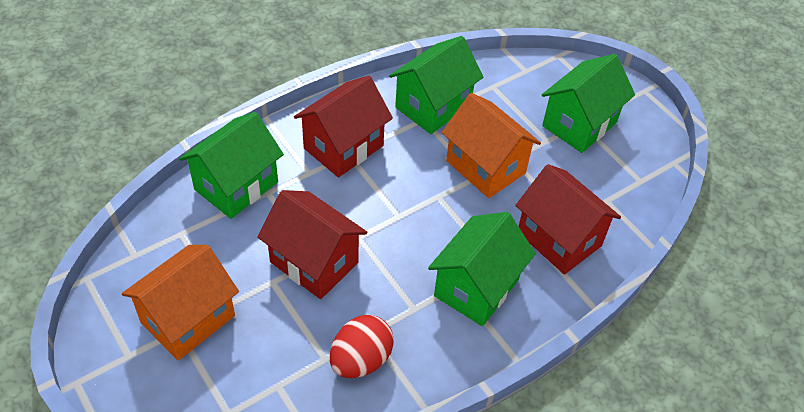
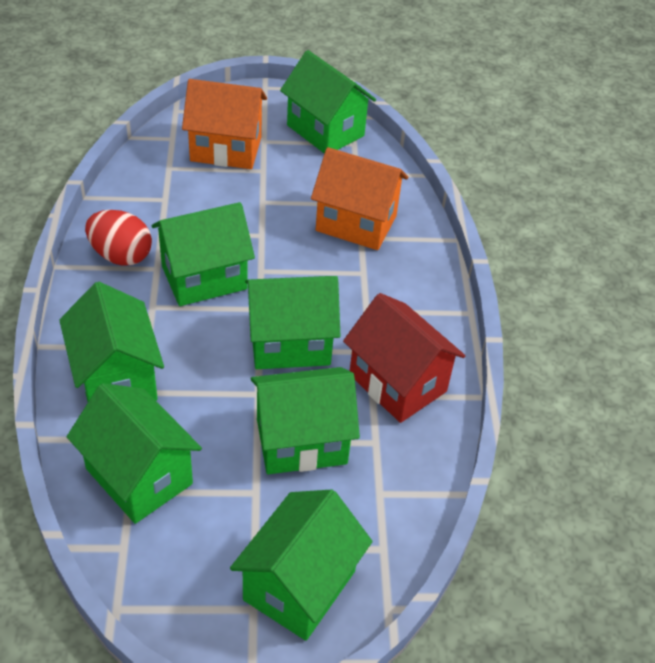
green house: 4 -> 7
red house: 3 -> 1

